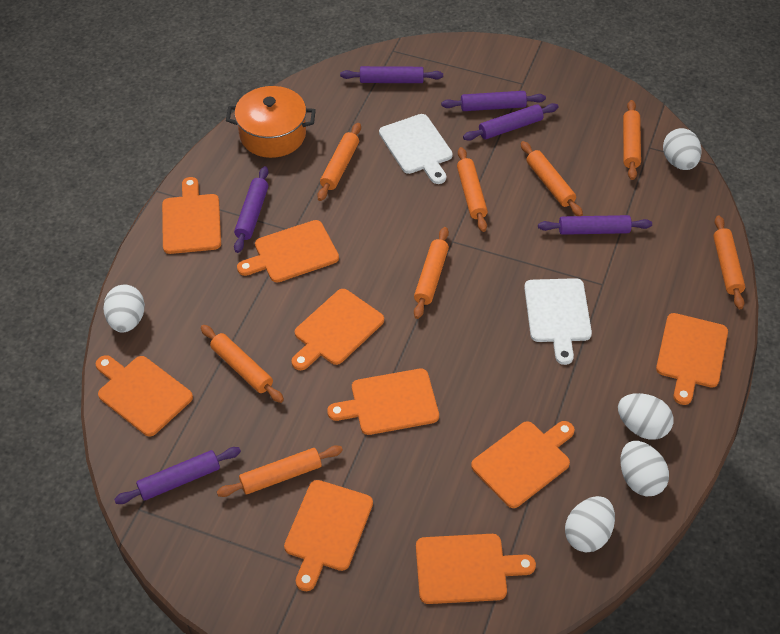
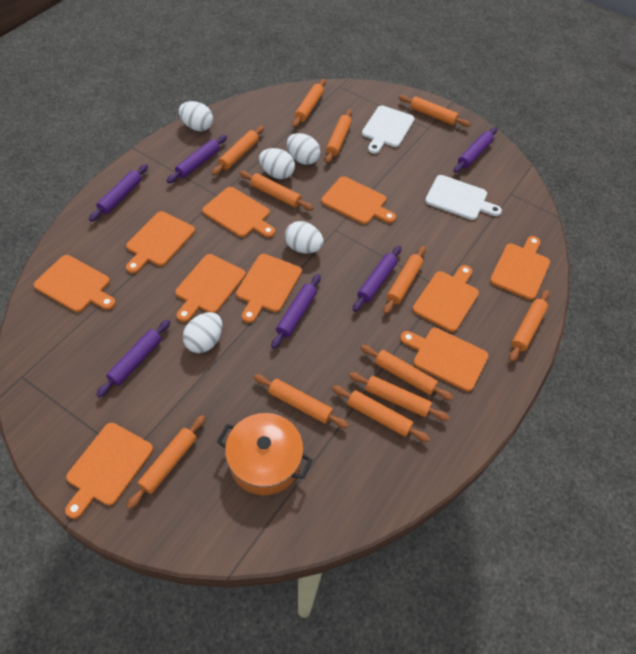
orange cutting board: 9 -> 10
orange rolling pin: 8 -> 12

